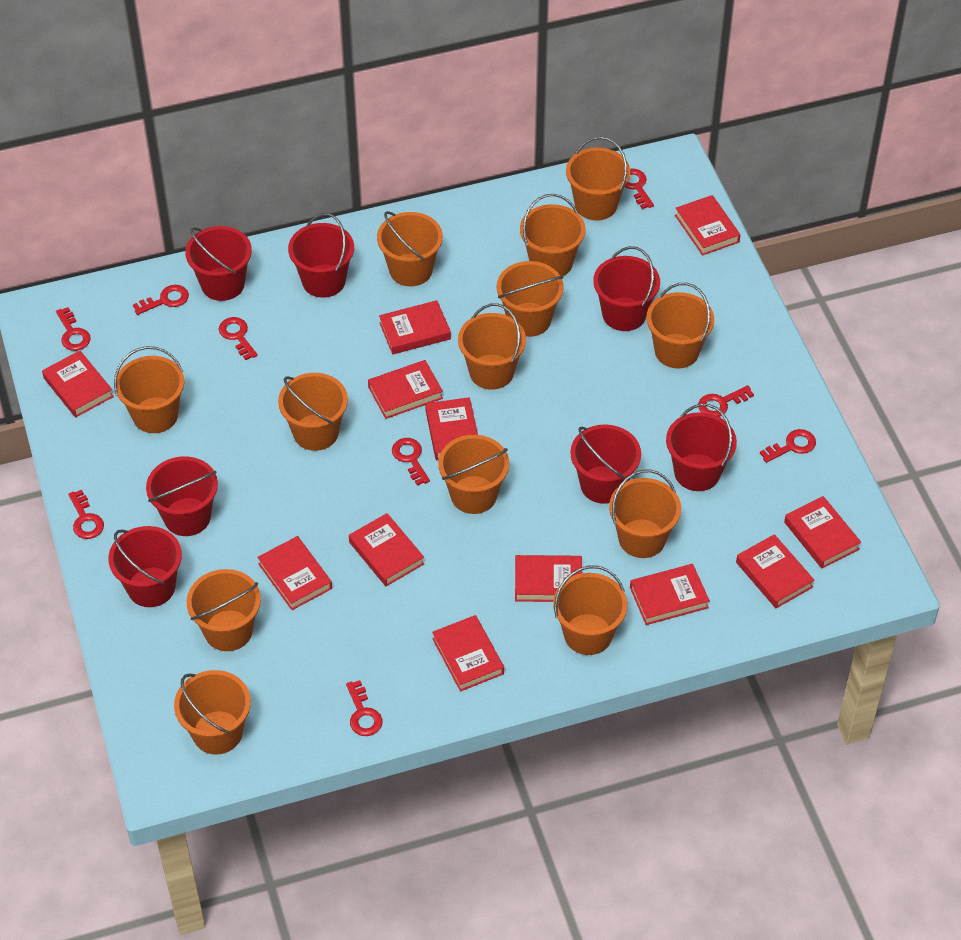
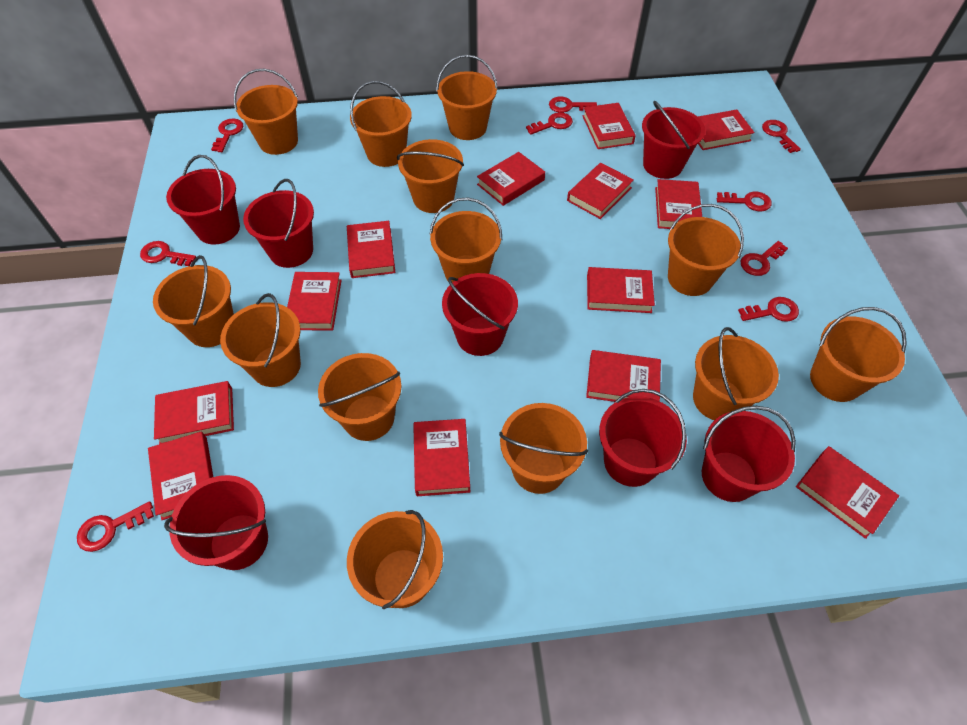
red book: 12 -> 13

